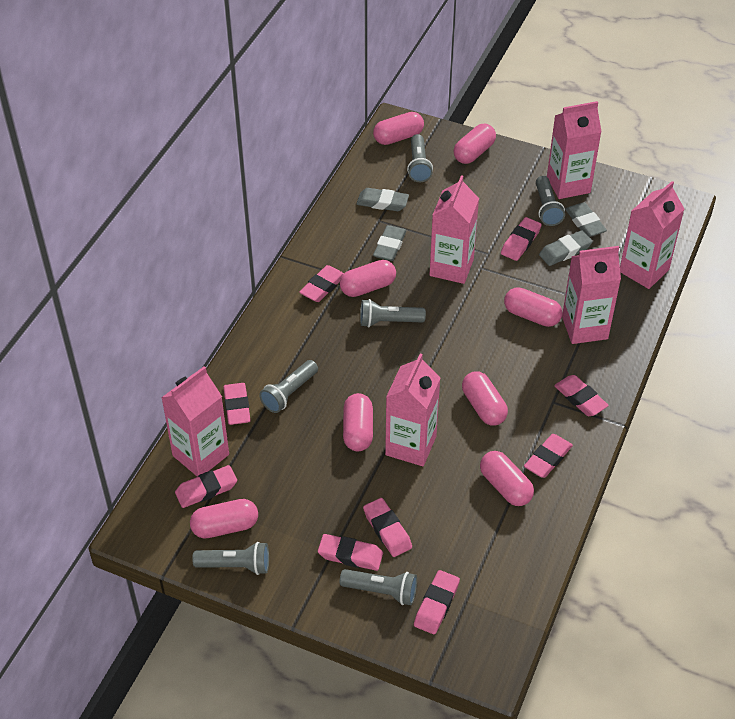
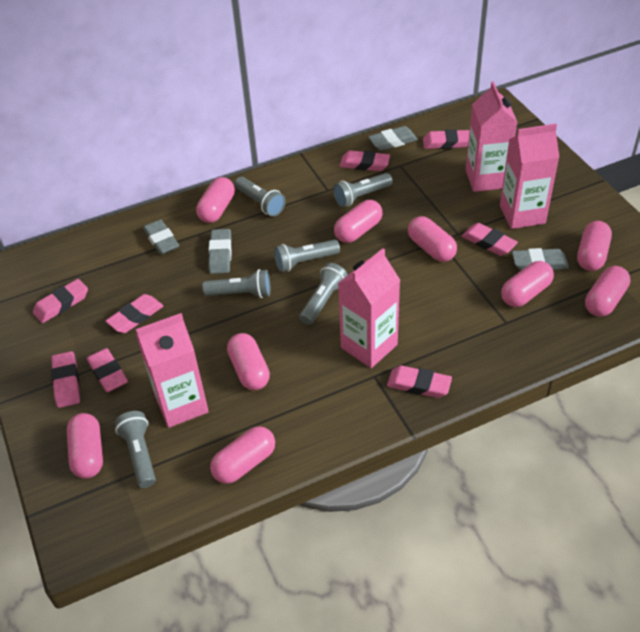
pink capsule: 8 -> 9
pink carton: 6 -> 4
pink eraser: 9 -> 8

